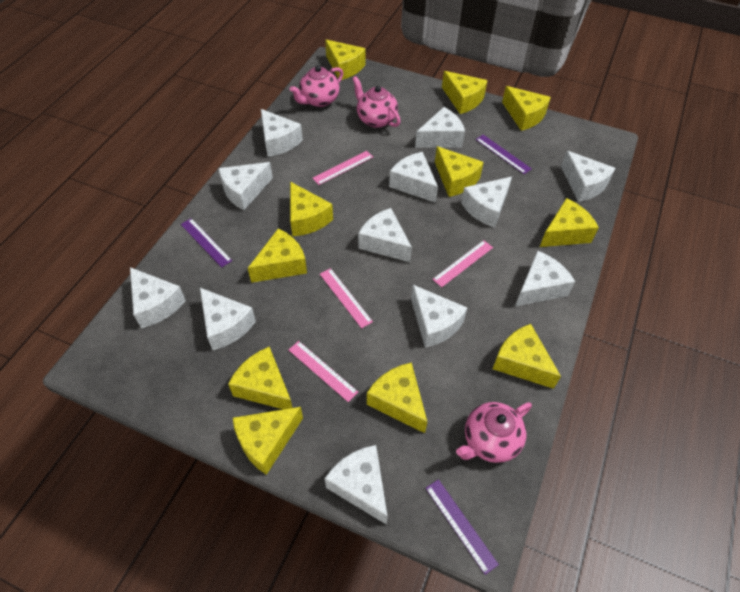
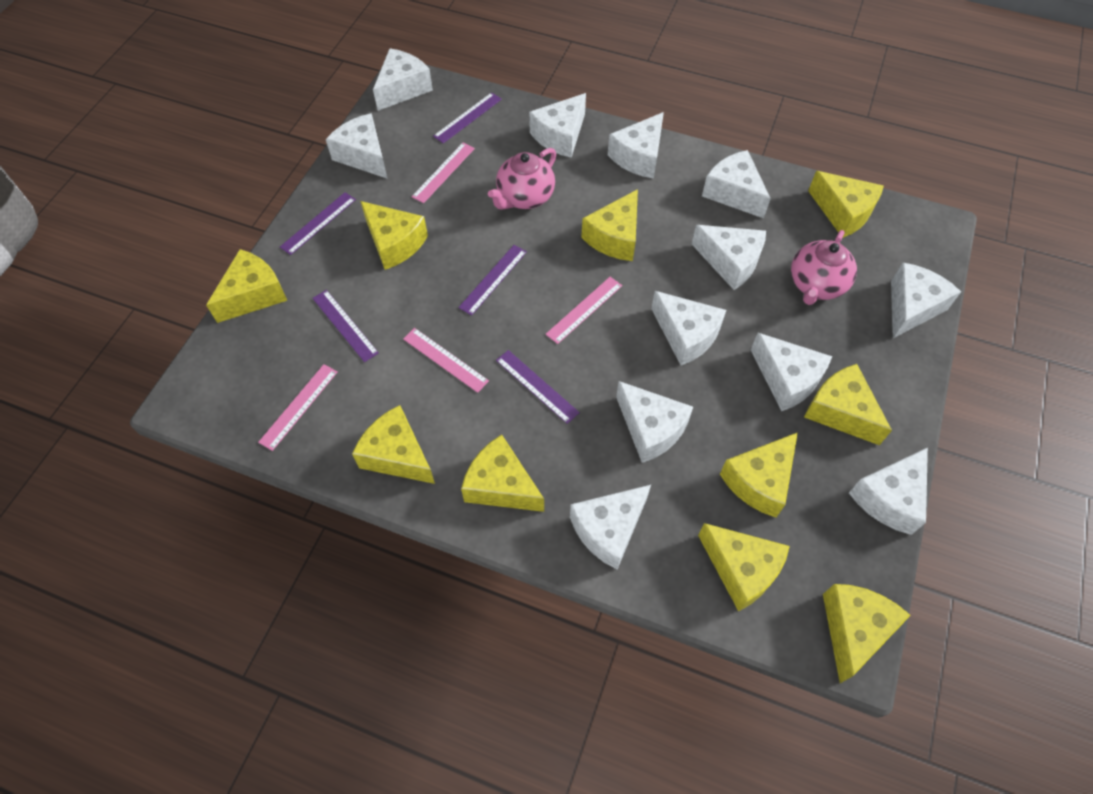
pink teapot: 3 -> 2
purple ruler: 3 -> 5
yellow cheese: 11 -> 10

